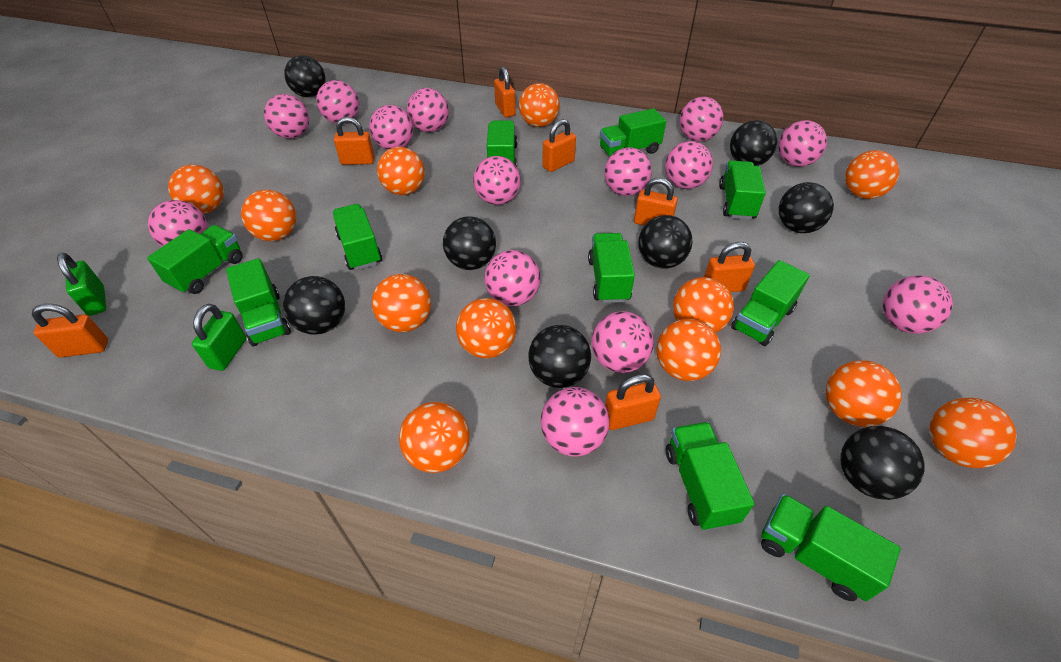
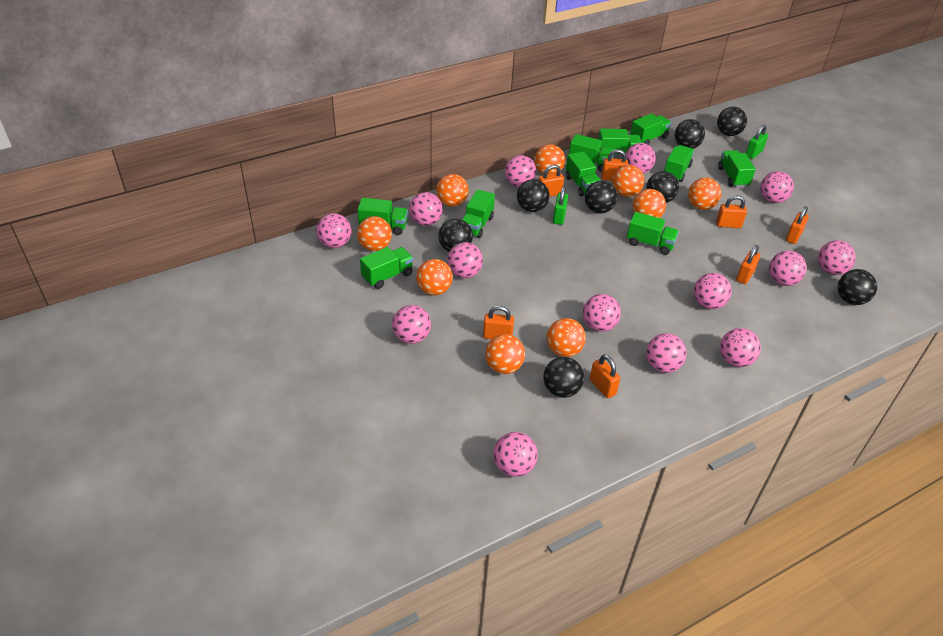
orange ball: 12 -> 9

